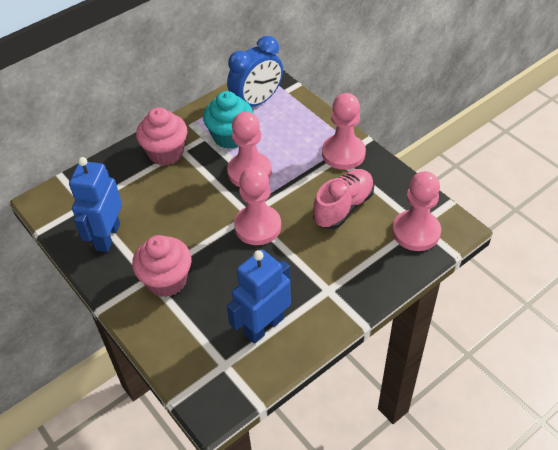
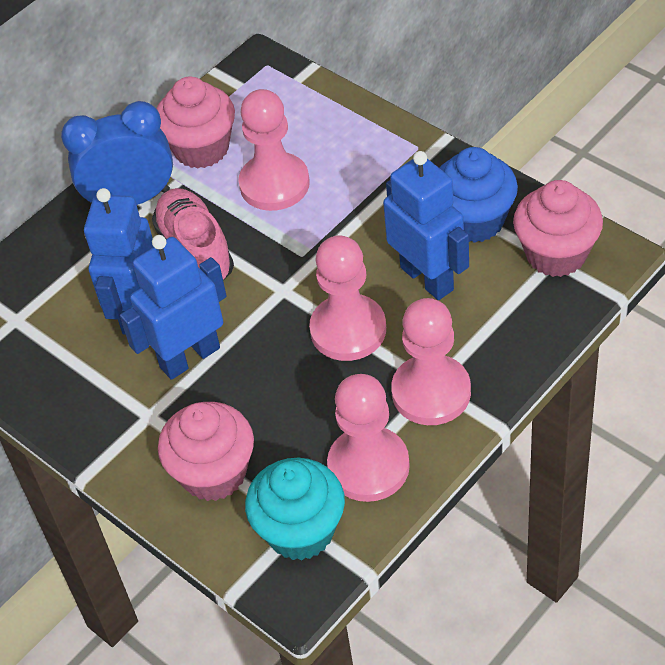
blue cupcake: 0 -> 1
blue robot: 2 -> 3
pink cupcake: 2 -> 3

